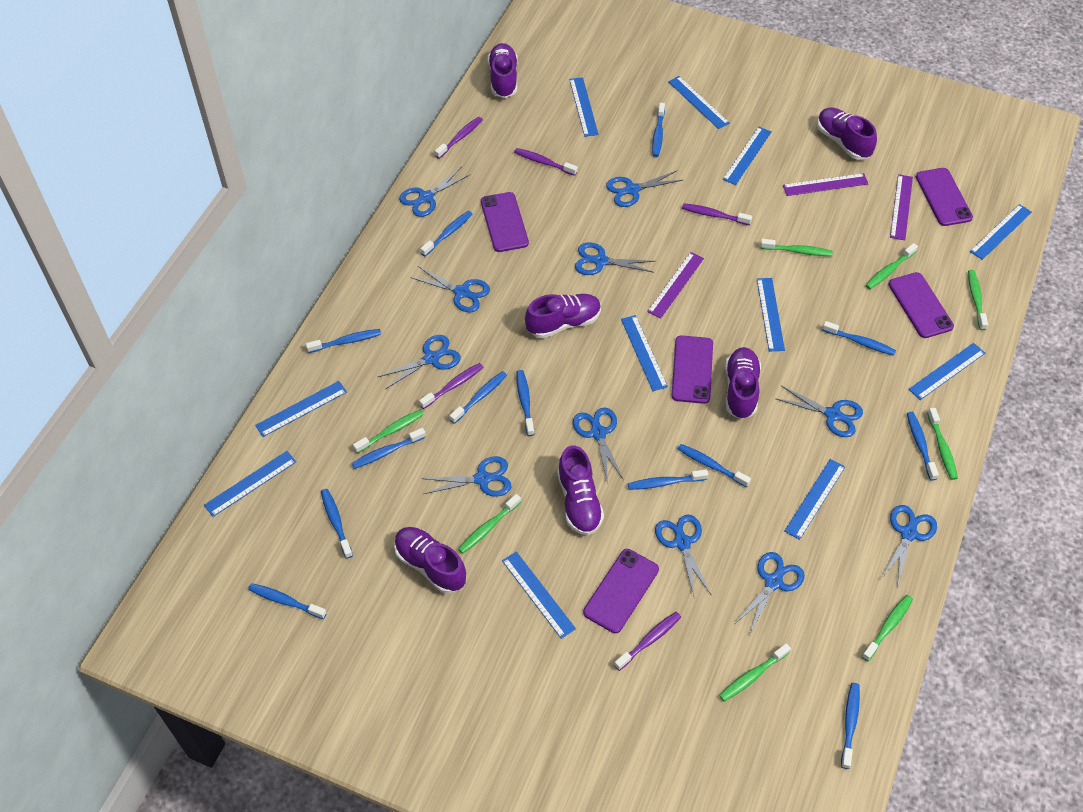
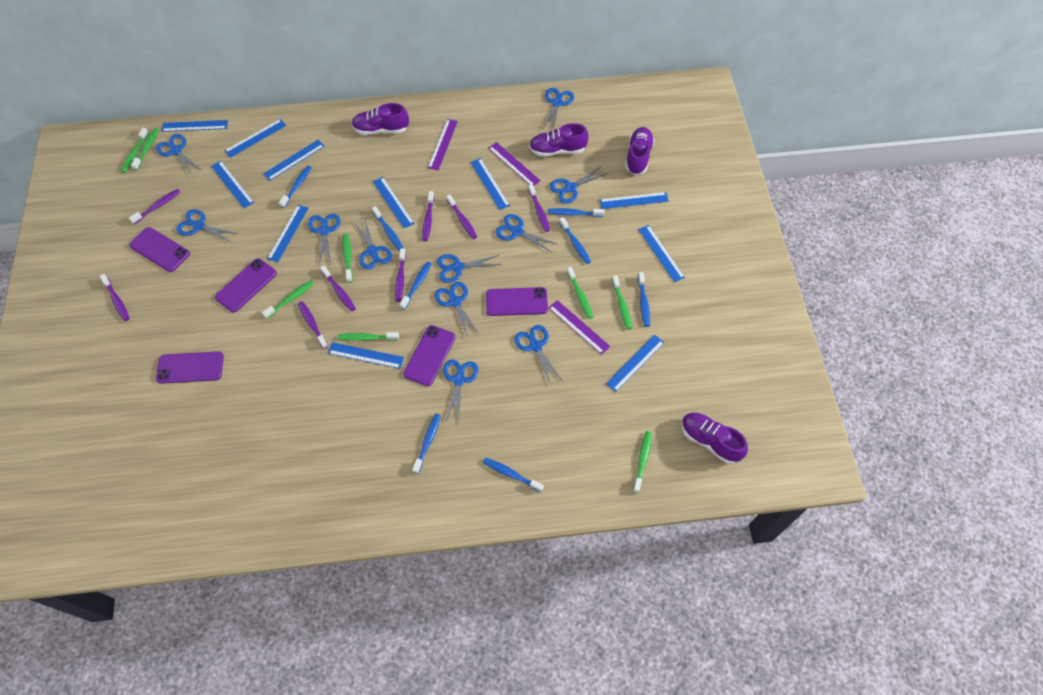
blue toothbrush: 13 -> 8
purple shoe: 6 -> 4
purple toothbrush: 5 -> 8

